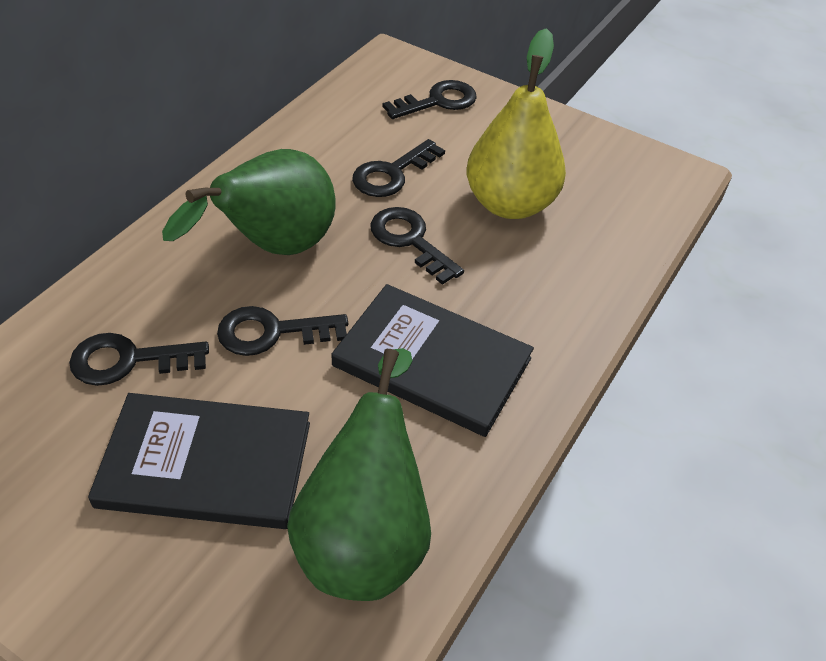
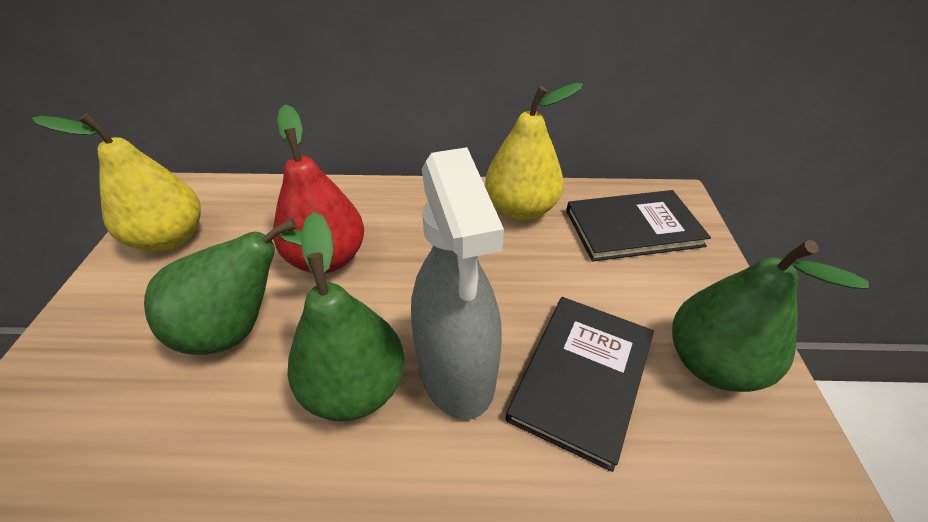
black key: 5 -> 0
green pear: 2 -> 3
grey spray bottle: 0 -> 1
red pear: 0 -> 1
yellow pear: 1 -> 2

